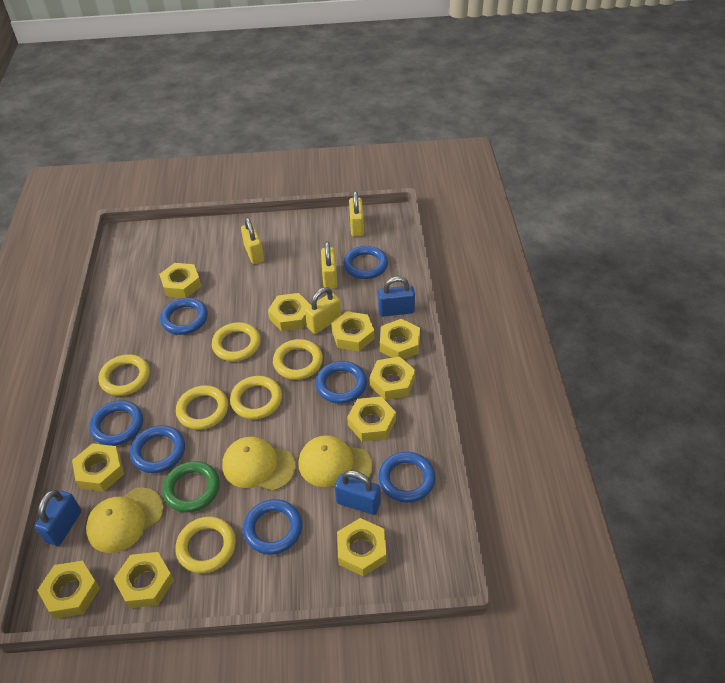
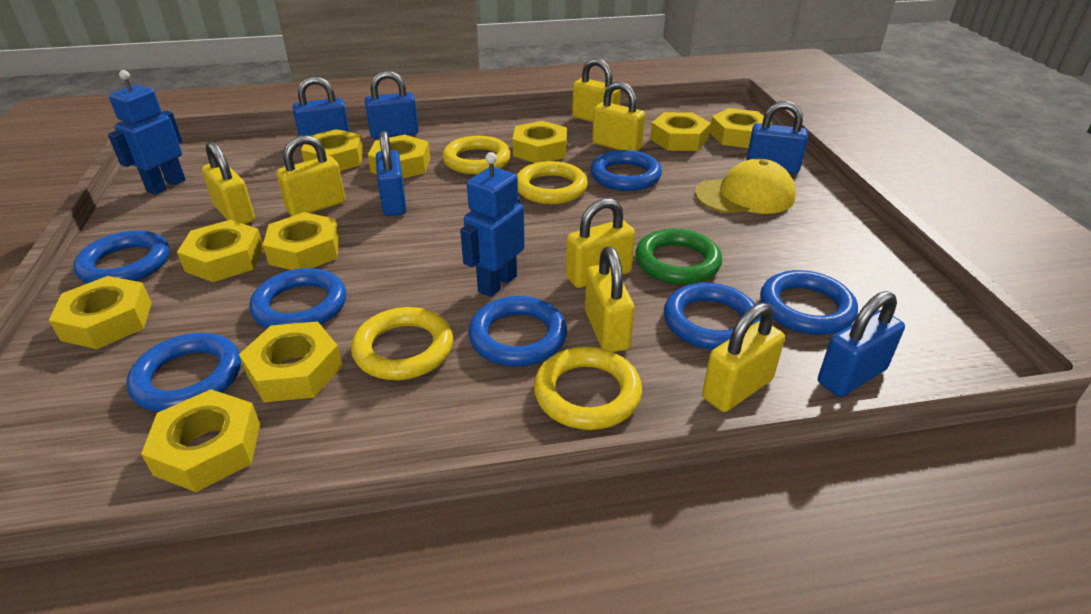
blue padlock: 3 -> 5
blue robot: 0 -> 2
yellow cap: 3 -> 1
yellow padlock: 4 -> 7
yellow ring: 6 -> 4

